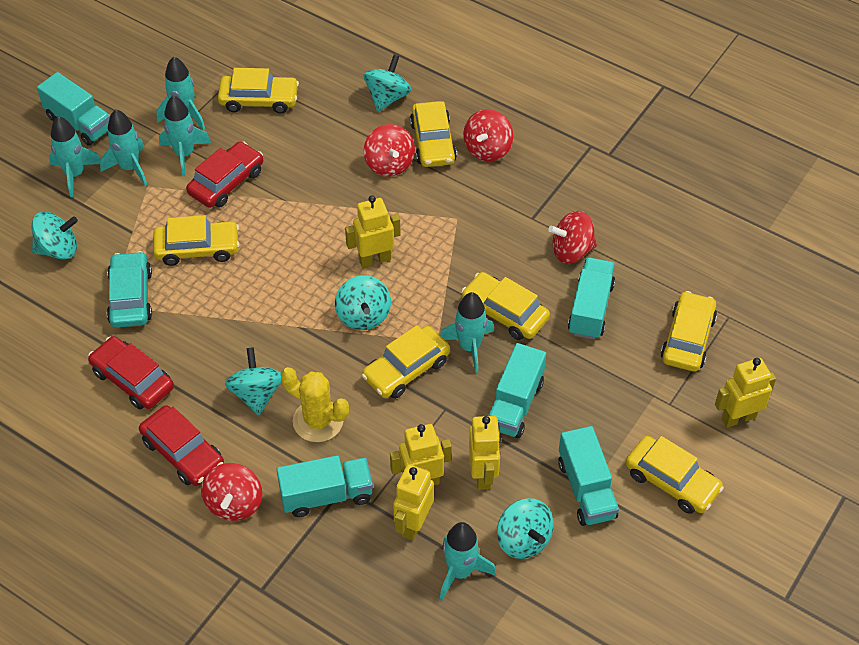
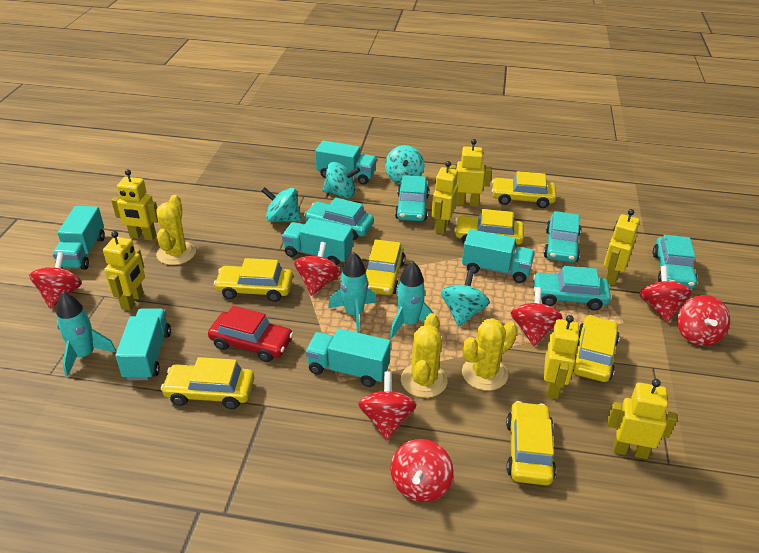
red car: 3 -> 1
red spinning top: 4 -> 7
turquoise car: 1 -> 5
turquoise rocket: 6 -> 3
turquoise spinning top: 5 -> 4
turquoise truck: 5 -> 6
yellow cactus: 1 -> 3
yellow robot: 5 -> 7

